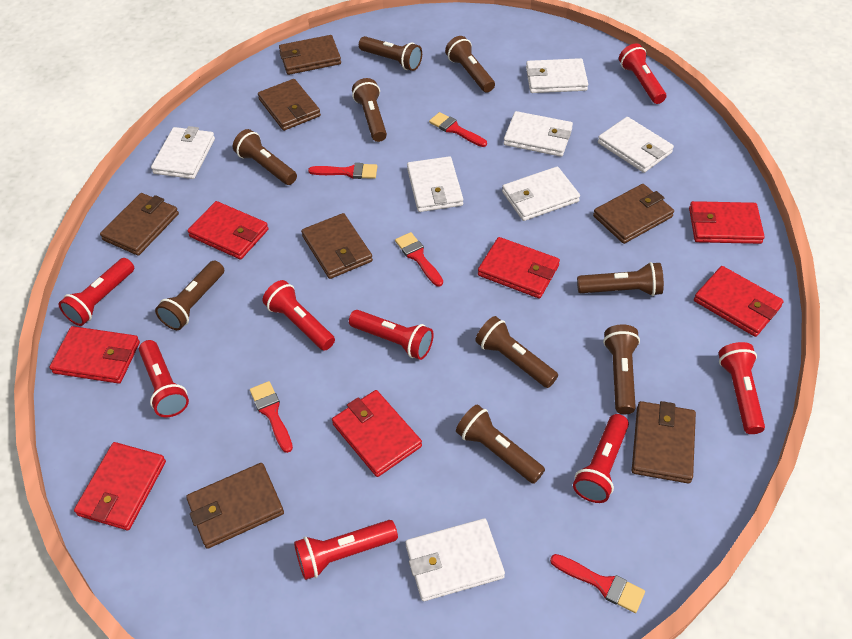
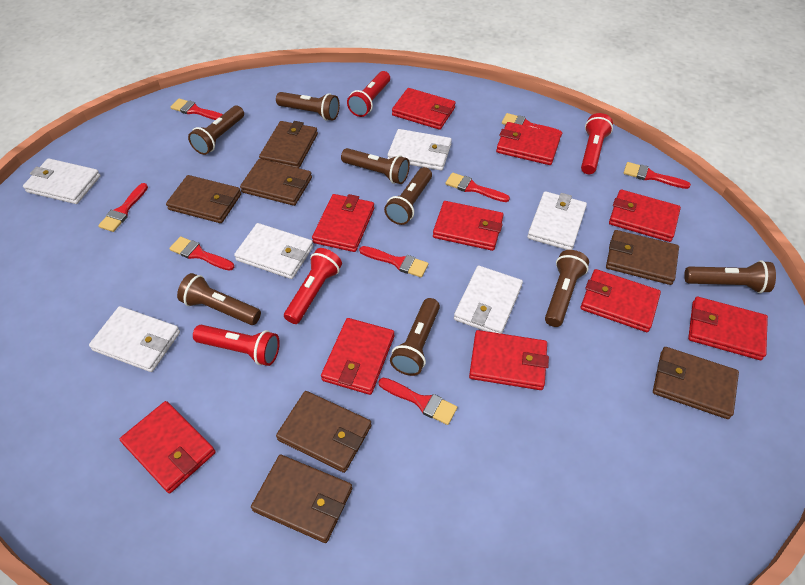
brown flashlight: 9 -> 8
red brush: 5 -> 8
red flashlight: 8 -> 4
red wallet: 7 -> 10
white wallet: 7 -> 6

